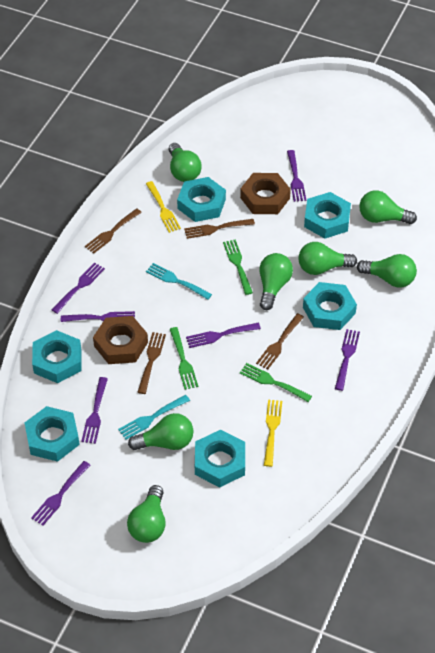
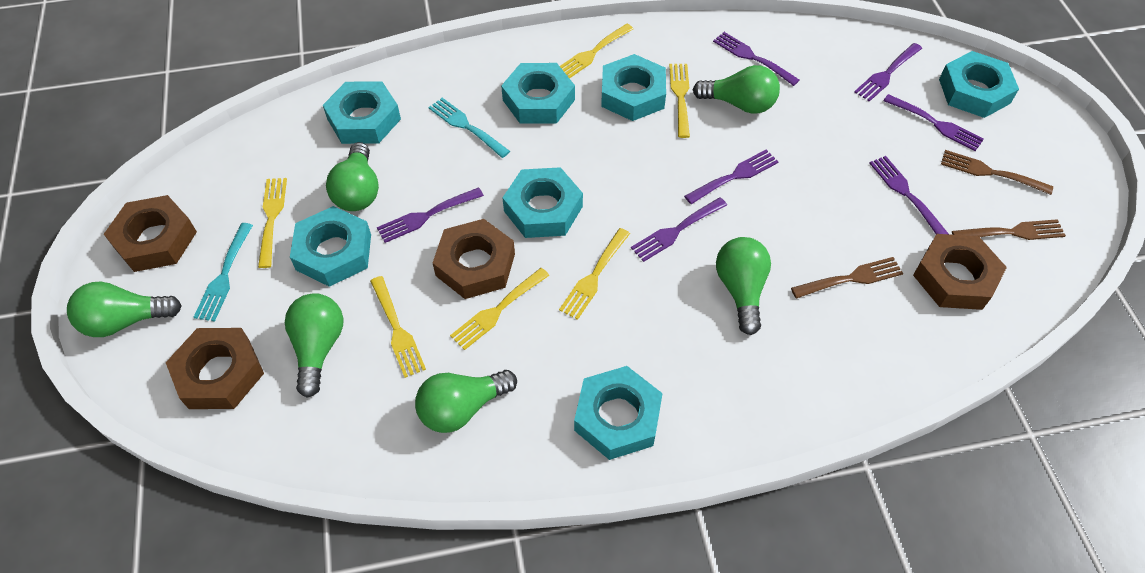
brown fork: 4 -> 3
brown nut: 2 -> 4
green fork: 3 -> 0
green light bulb: 7 -> 6
turquoise nut: 6 -> 7
yellow fork: 2 -> 6

